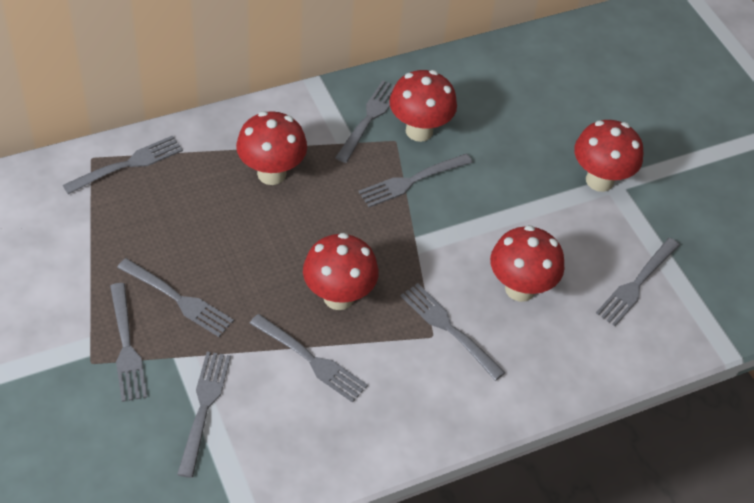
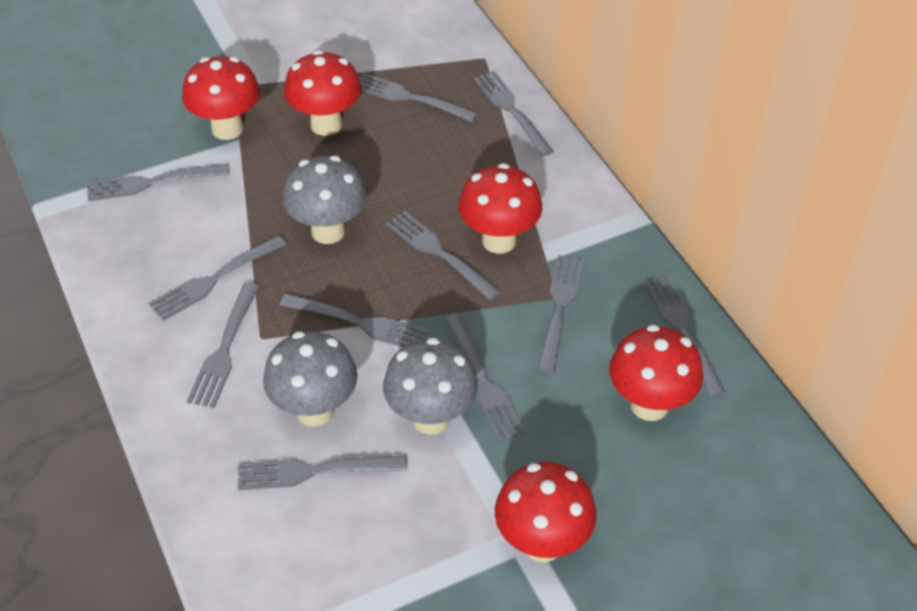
grey fork: 9 -> 11
grey mushroom: 0 -> 3

